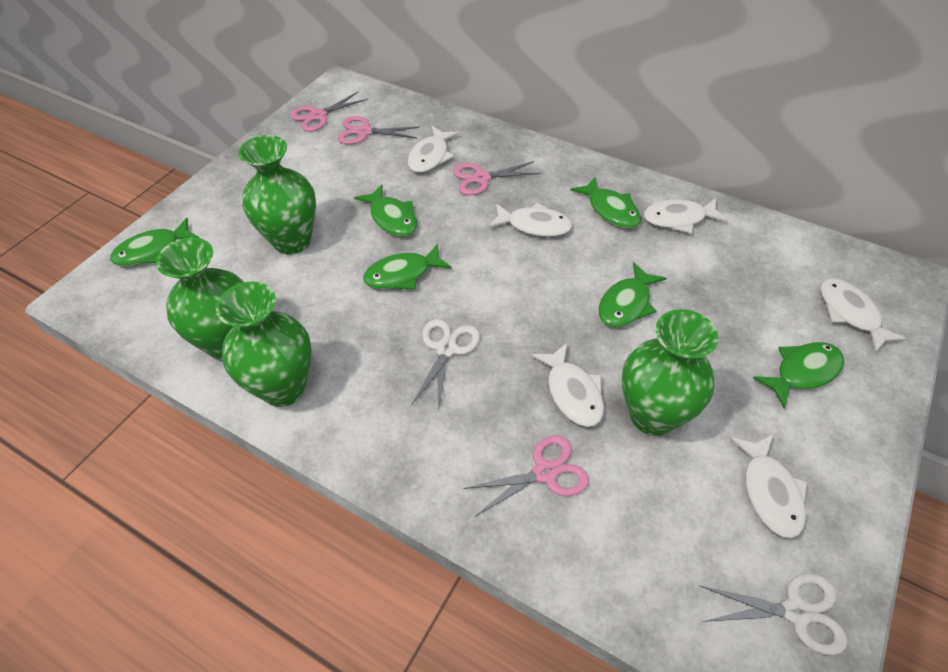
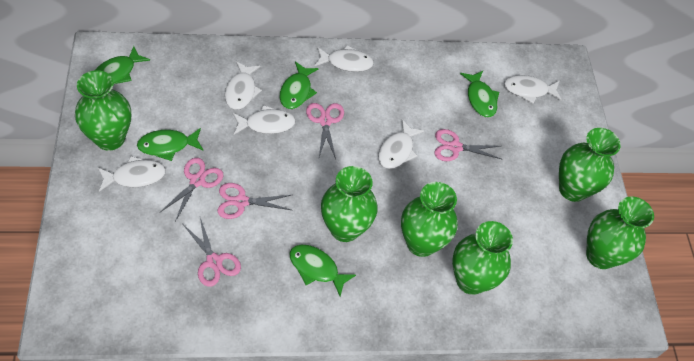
green fish: 6 -> 5
green vase: 4 -> 6
pink scissors: 4 -> 5
white scissors: 2 -> 0

